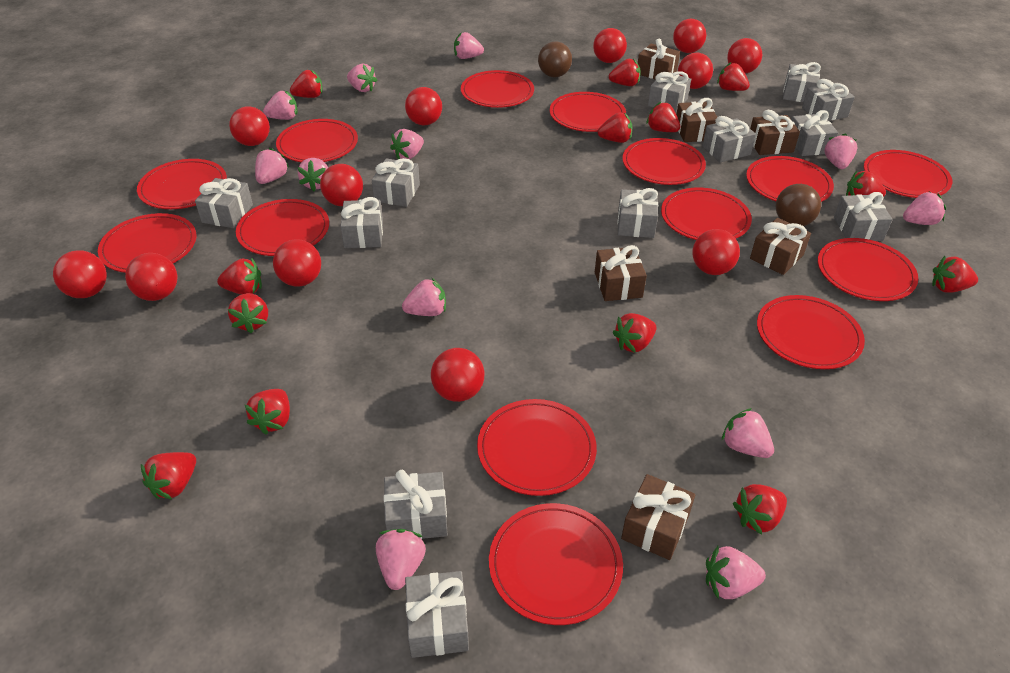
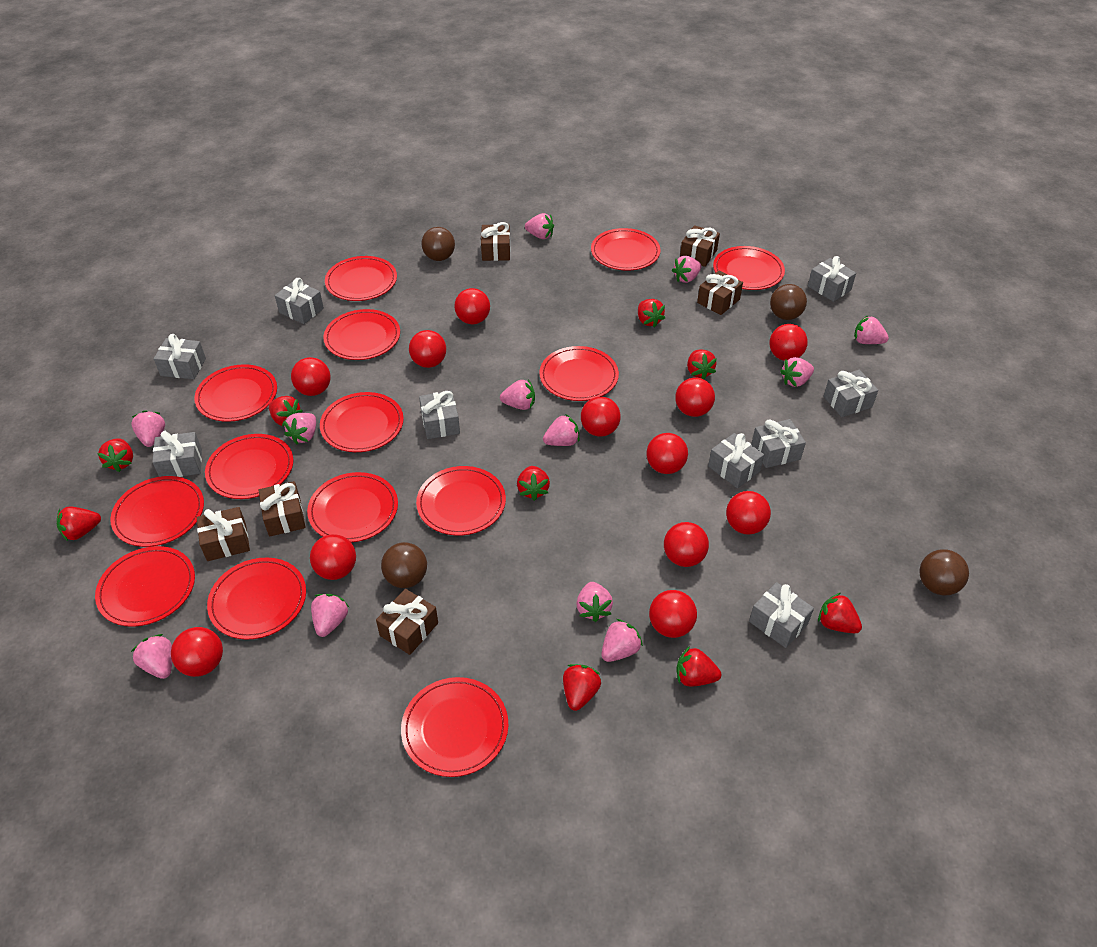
brown ball: 2 -> 4
grey gift: 12 -> 9
red strawberry: 13 -> 9

